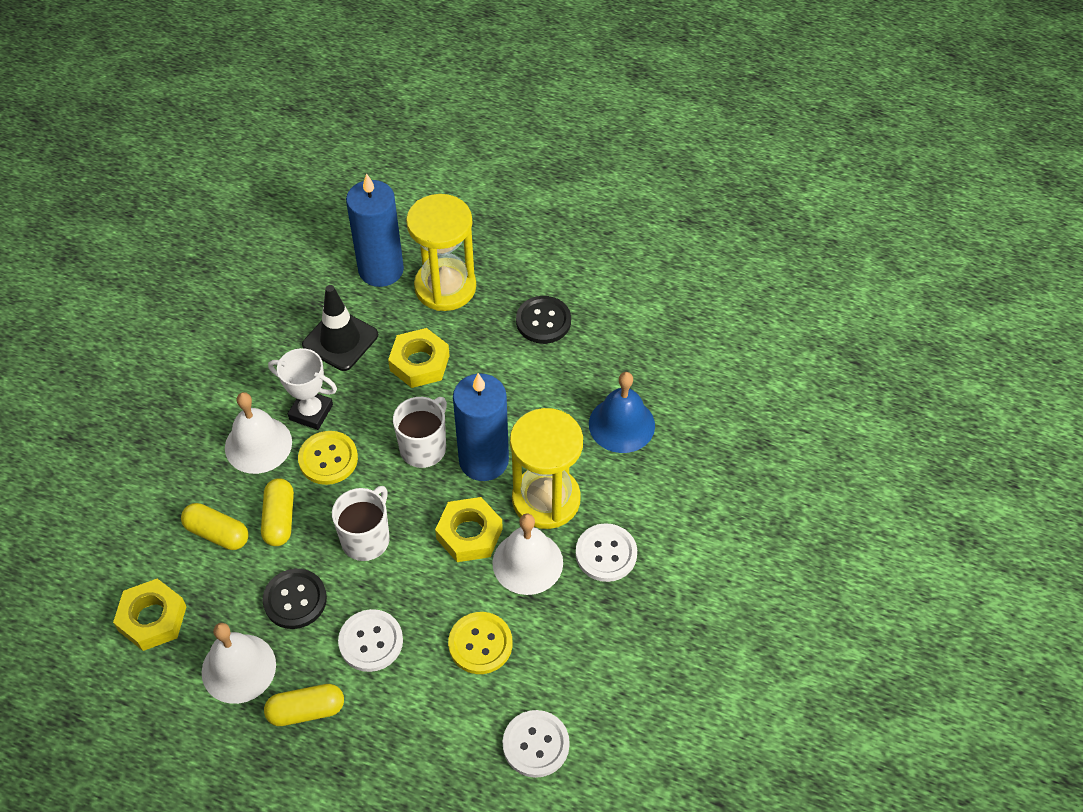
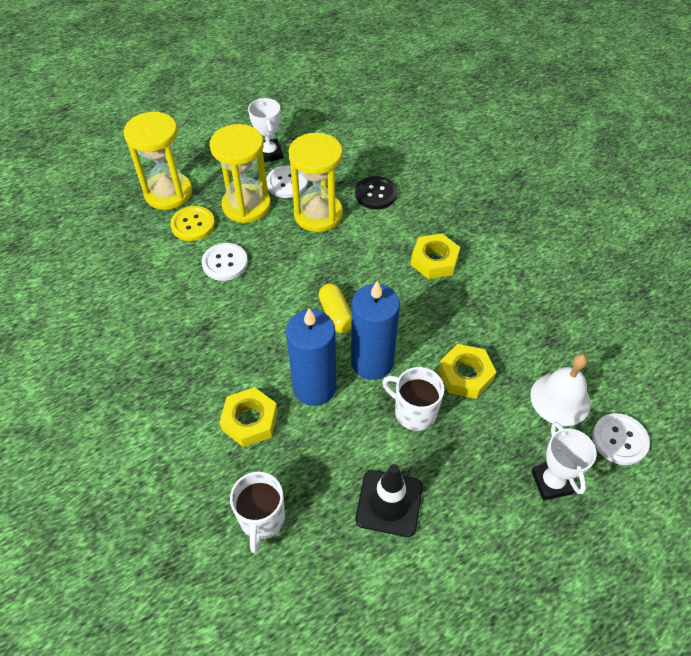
black button: 2 -> 1
blue bell: 1 -> 0
white bell: 3 -> 1
white trophy: 1 -> 2
yellow button: 2 -> 1
yellow capsule: 3 -> 1
yellow hourglass: 2 -> 3

